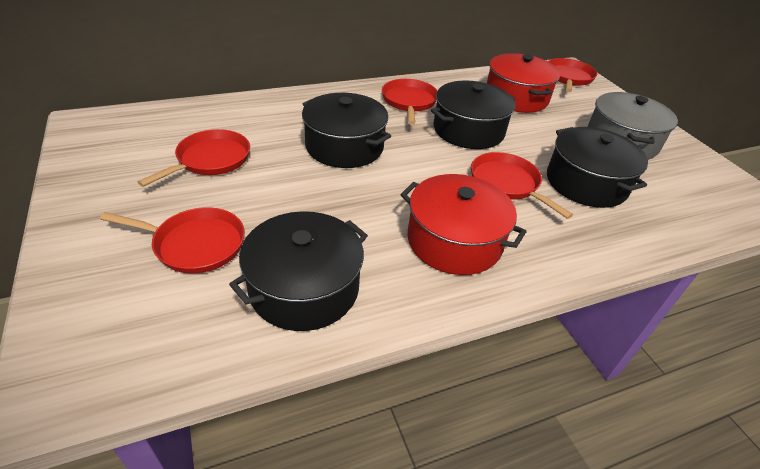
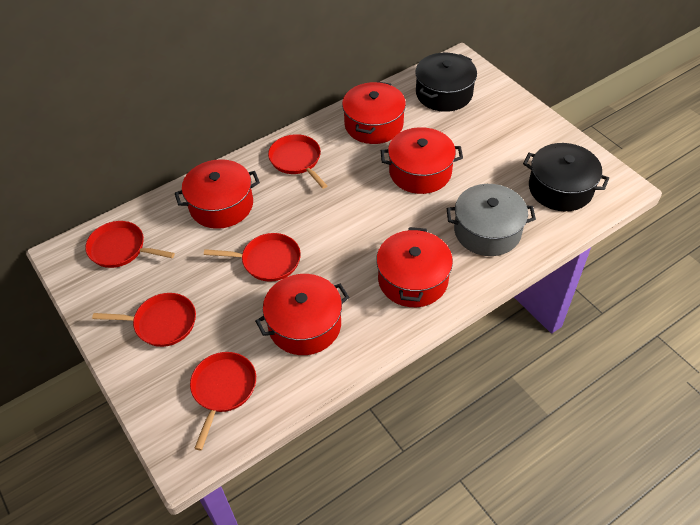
black pot: 4 -> 2
red pot: 2 -> 5

